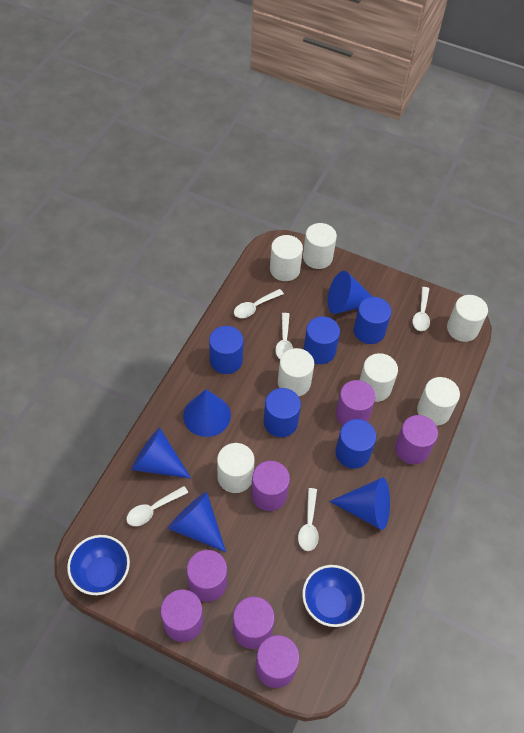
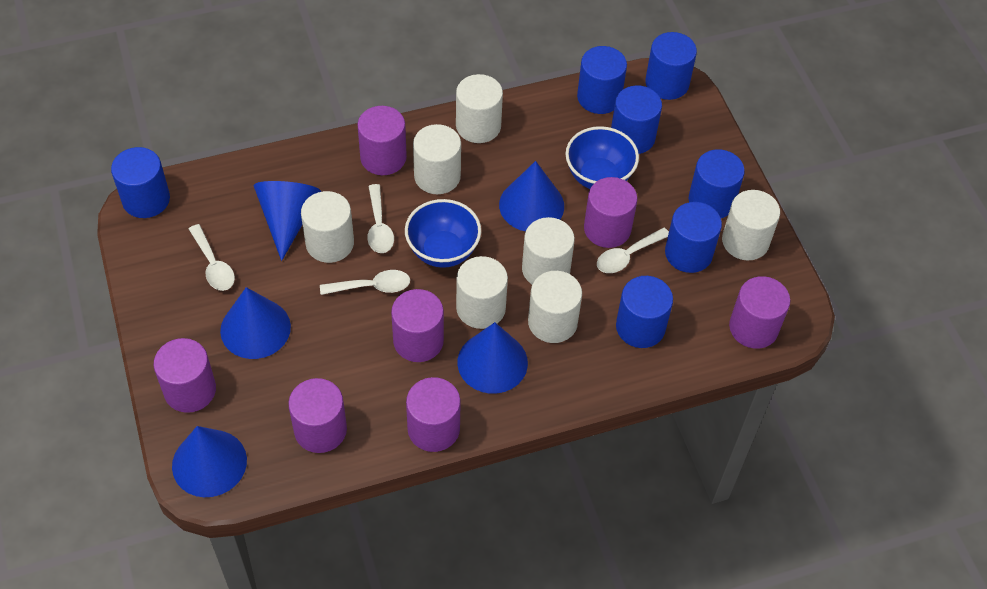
blue cylinder: 5 -> 7
white spoon: 5 -> 4

